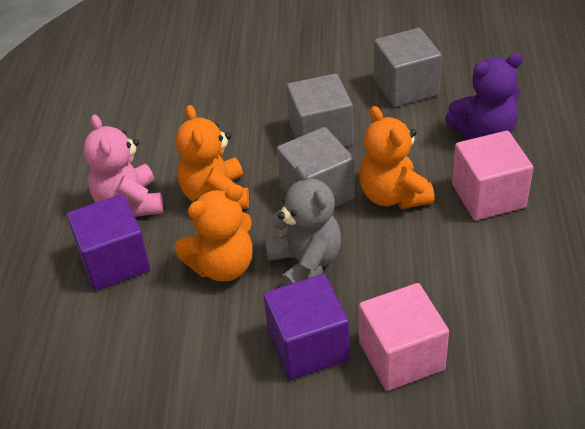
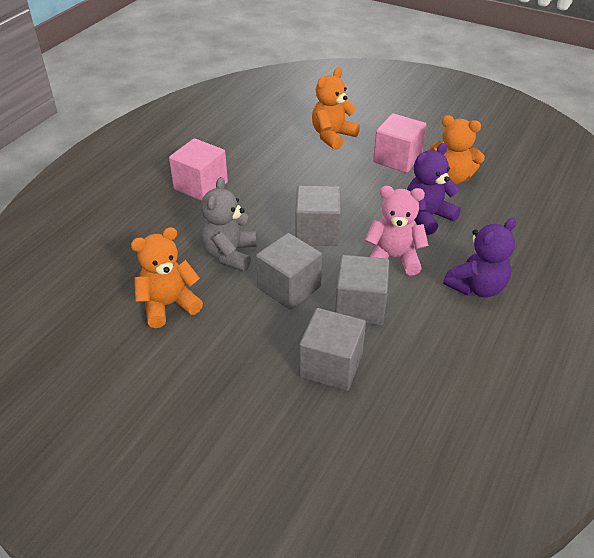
grey cube: 3 -> 4
purple cube: 2 -> 0
purple teddy bear: 1 -> 2

